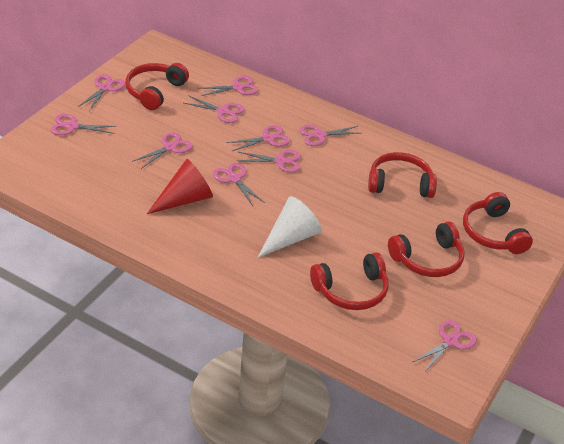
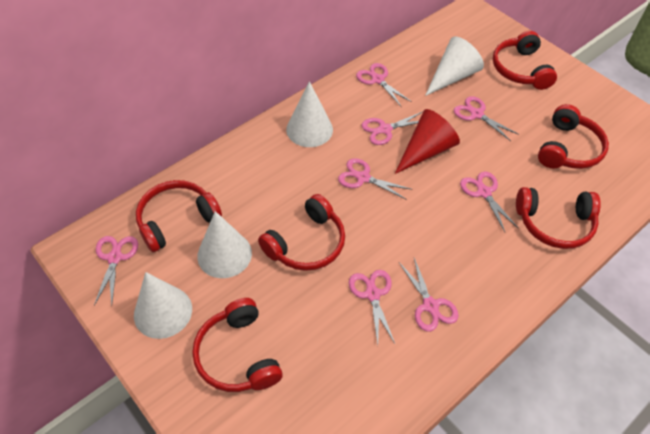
pink scissors: 10 -> 8
red headphones: 5 -> 6
white cone: 1 -> 4

